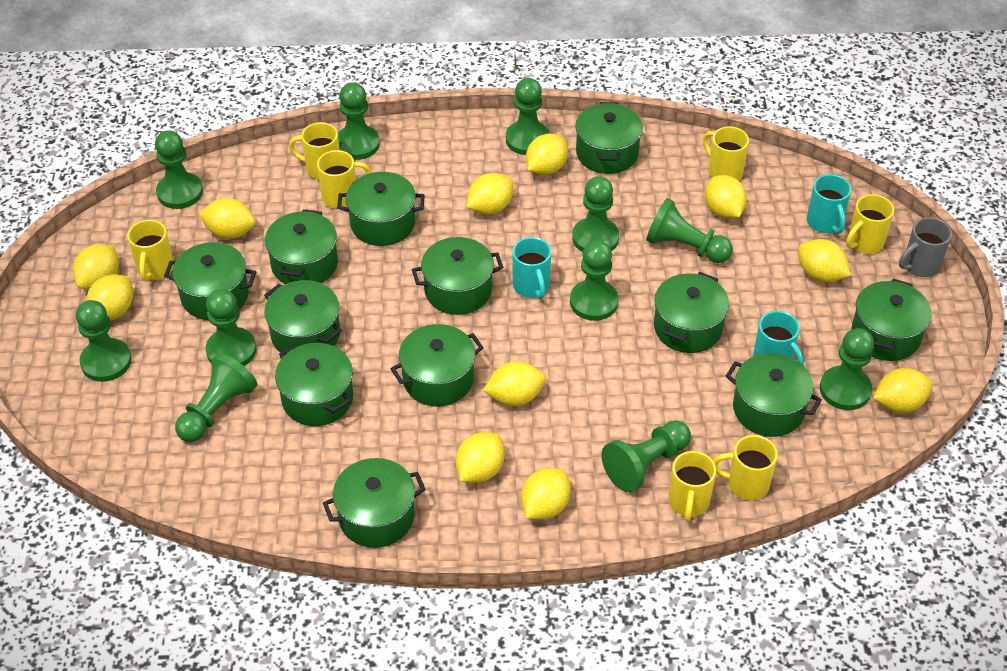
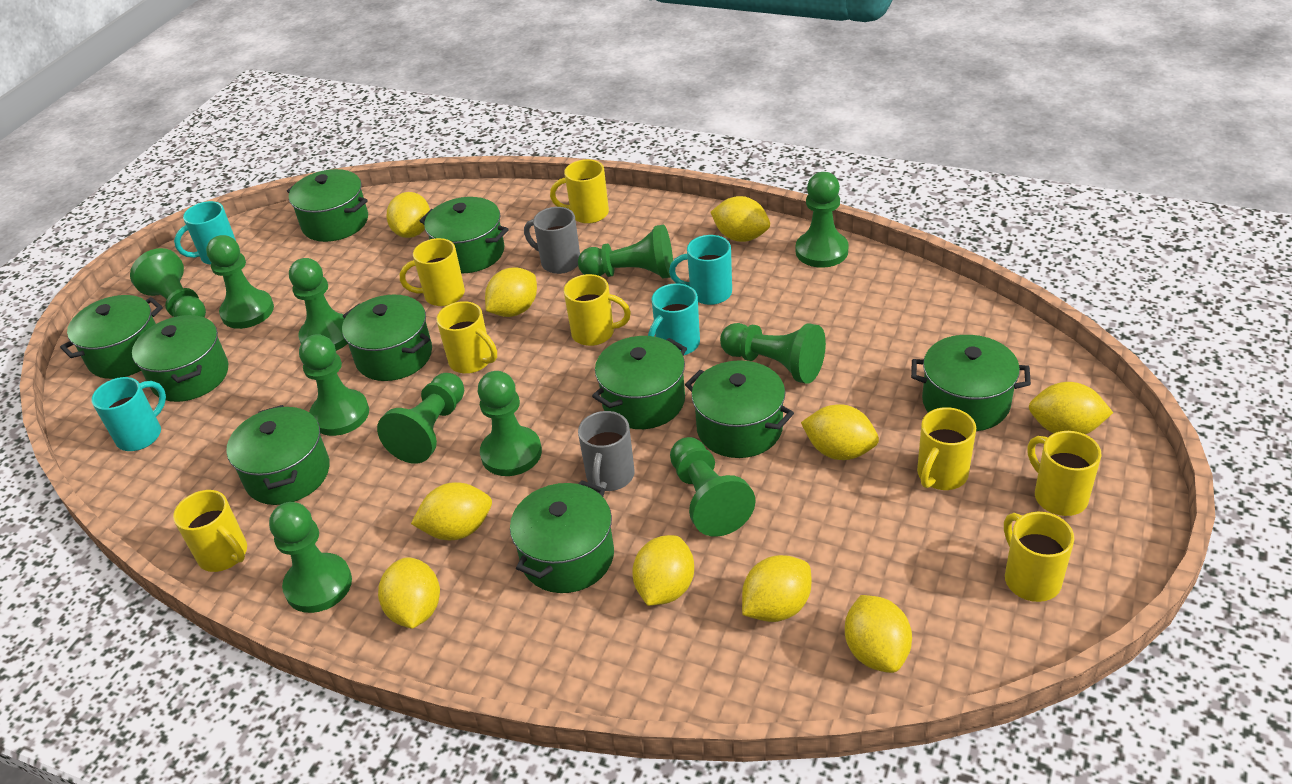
green pot: 12 -> 10
grey mug: 1 -> 2
turquoise mug: 3 -> 4
yellow lemon: 11 -> 10
yellow mug: 7 -> 8

